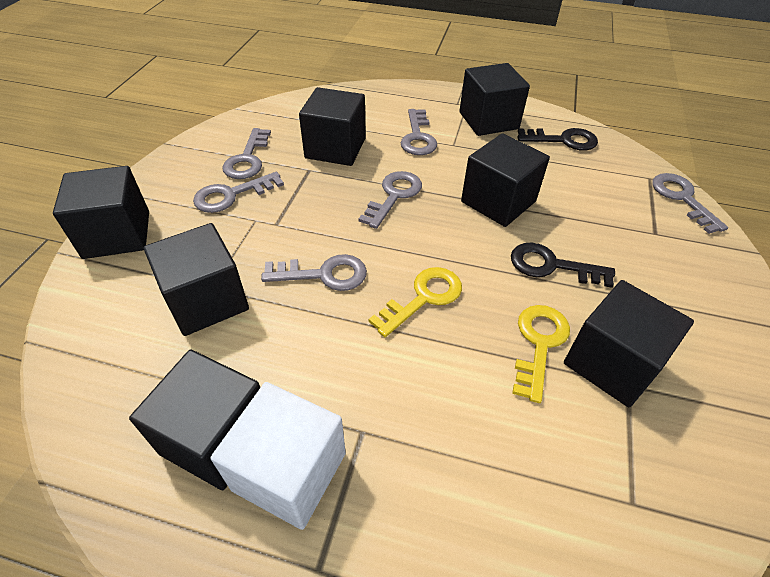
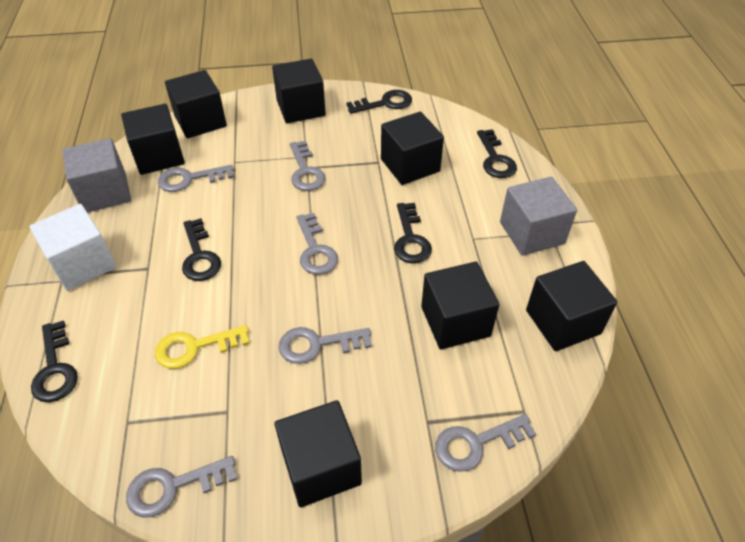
black key: 2 -> 5
grey cube: 0 -> 2
yellow key: 2 -> 1

